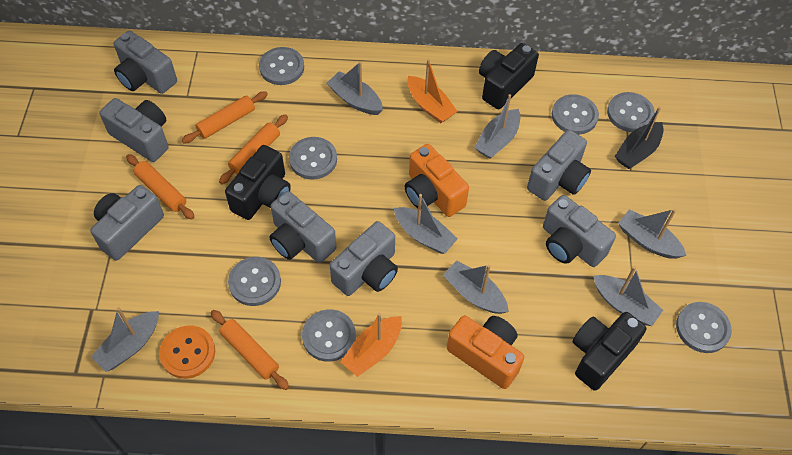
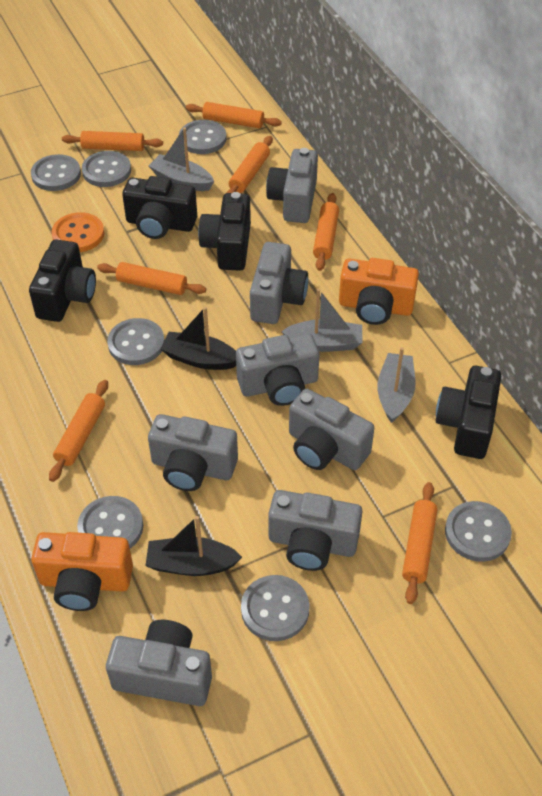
black boat: 1 -> 2
black camera: 3 -> 4
grey boat: 7 -> 3
orange boat: 2 -> 0
orange rolling pin: 4 -> 7

